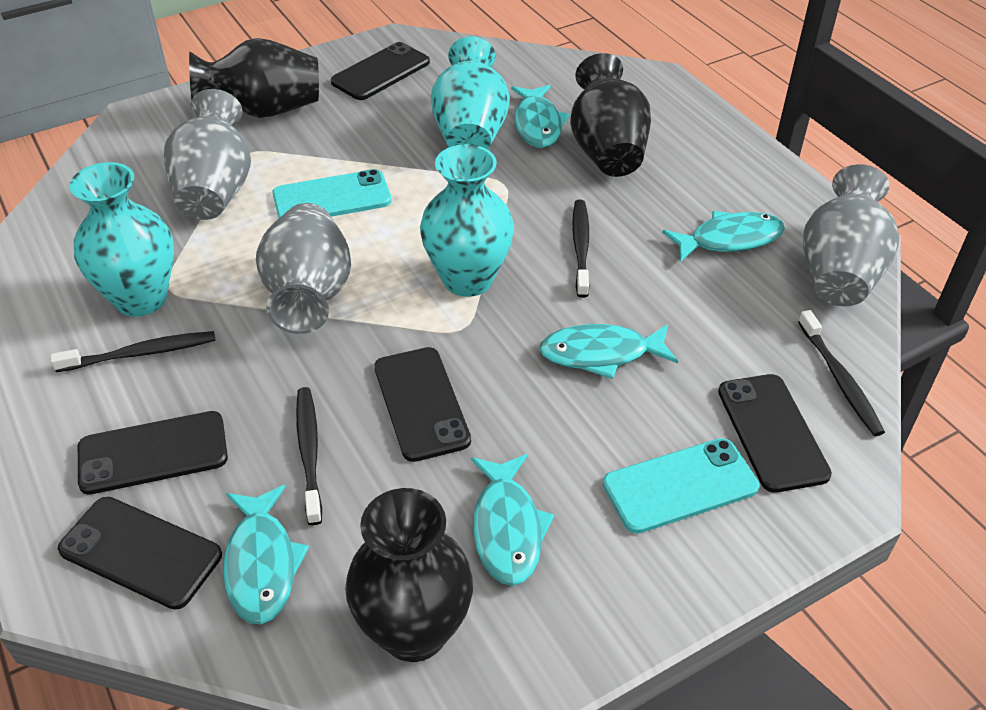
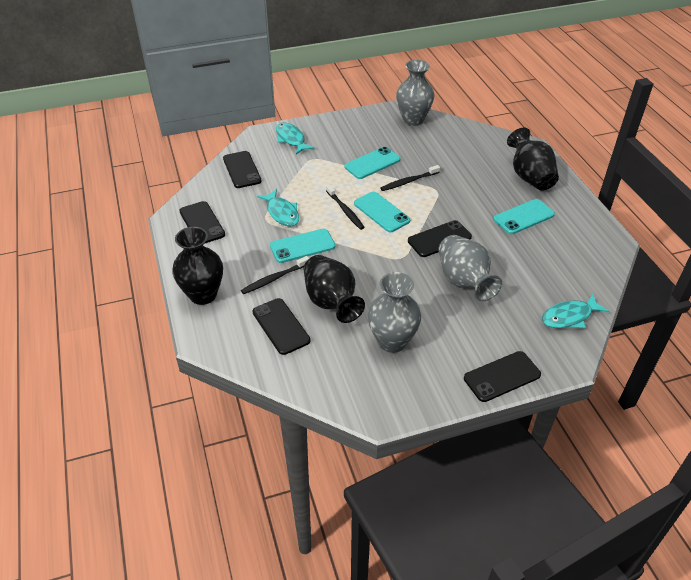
black toothbrush: 4 -> 3
turquoise fish: 5 -> 3
turquoise phone: 2 -> 4
turquoise vase: 3 -> 0

